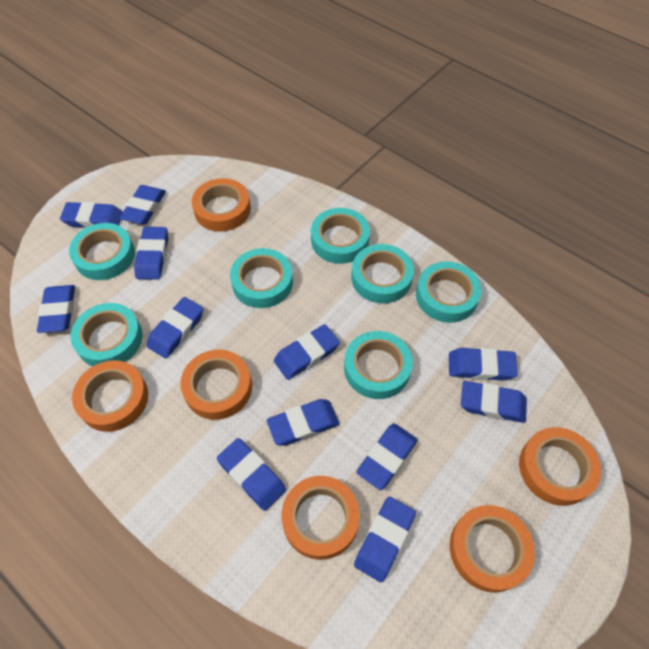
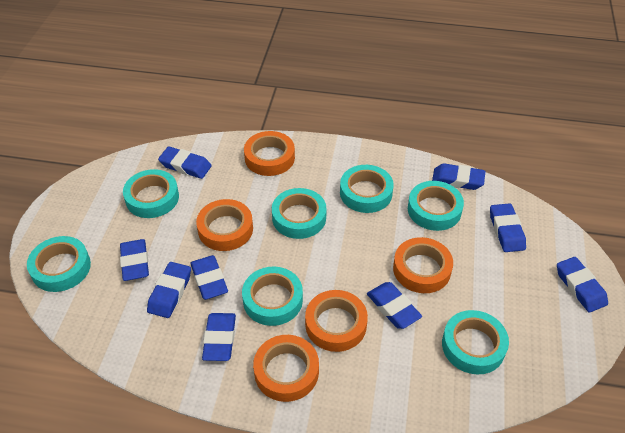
blue eraser: 12 -> 9
orange tape: 6 -> 5

